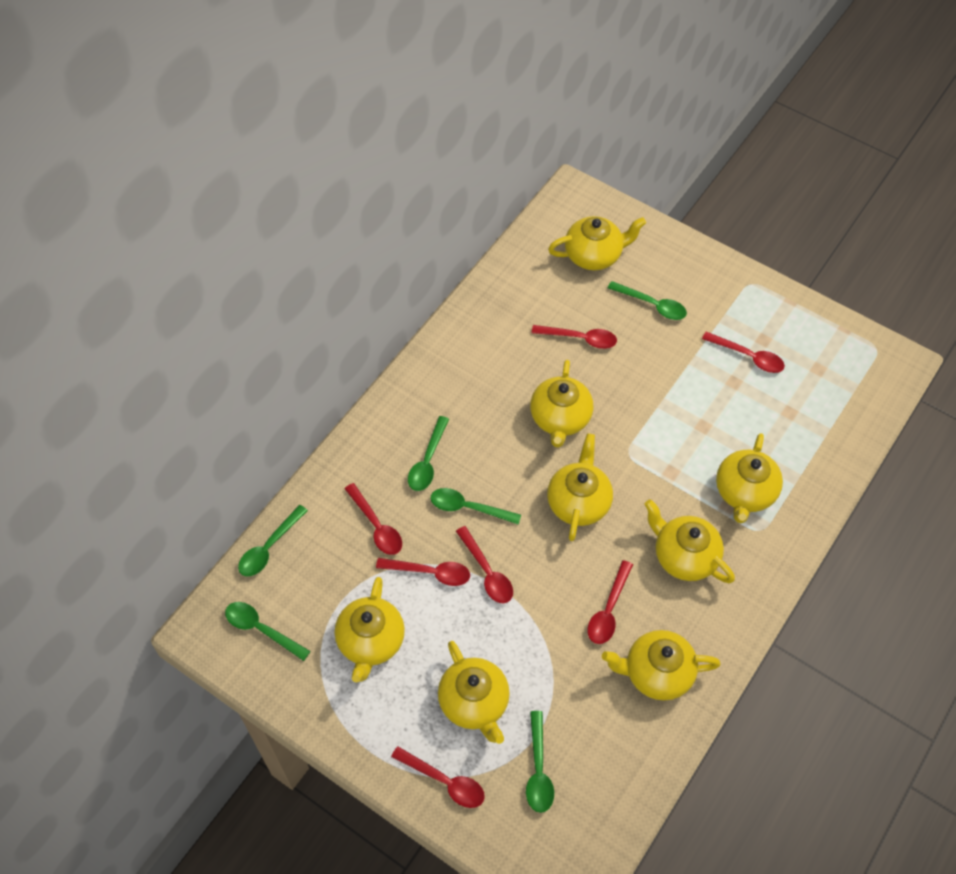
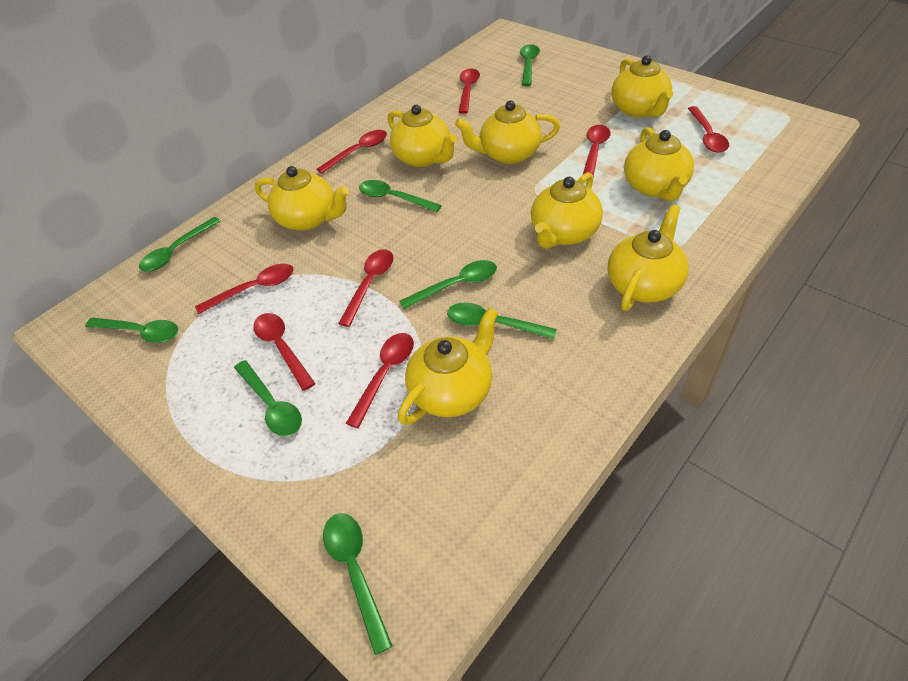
green spoon: 6 -> 8
red spoon: 7 -> 8

